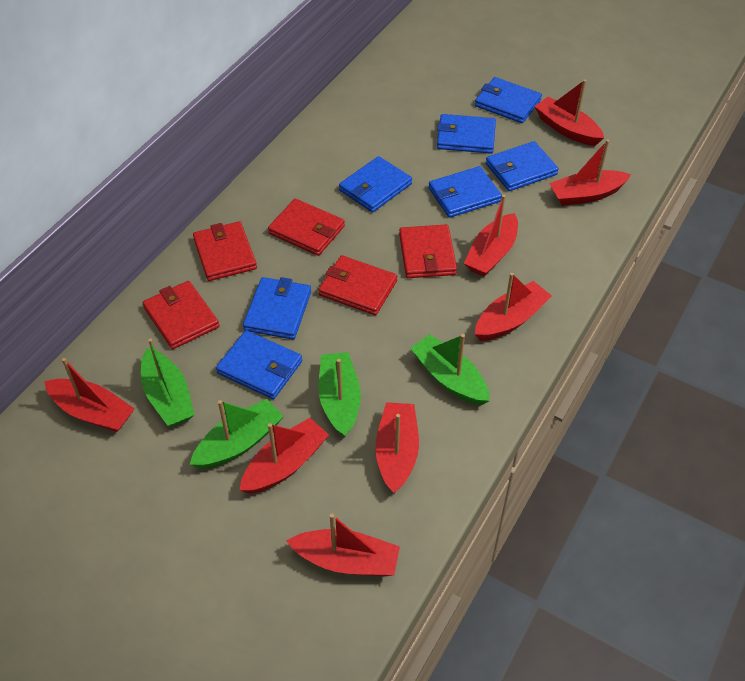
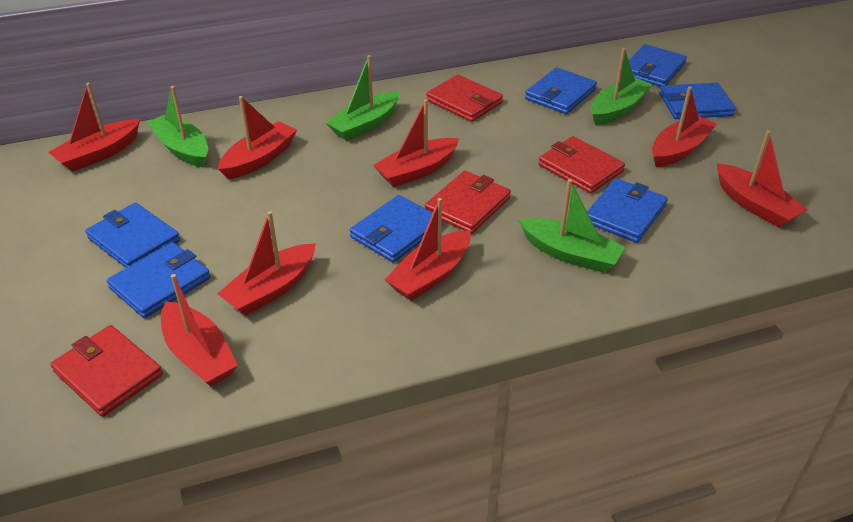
red wallet: 5 -> 4

